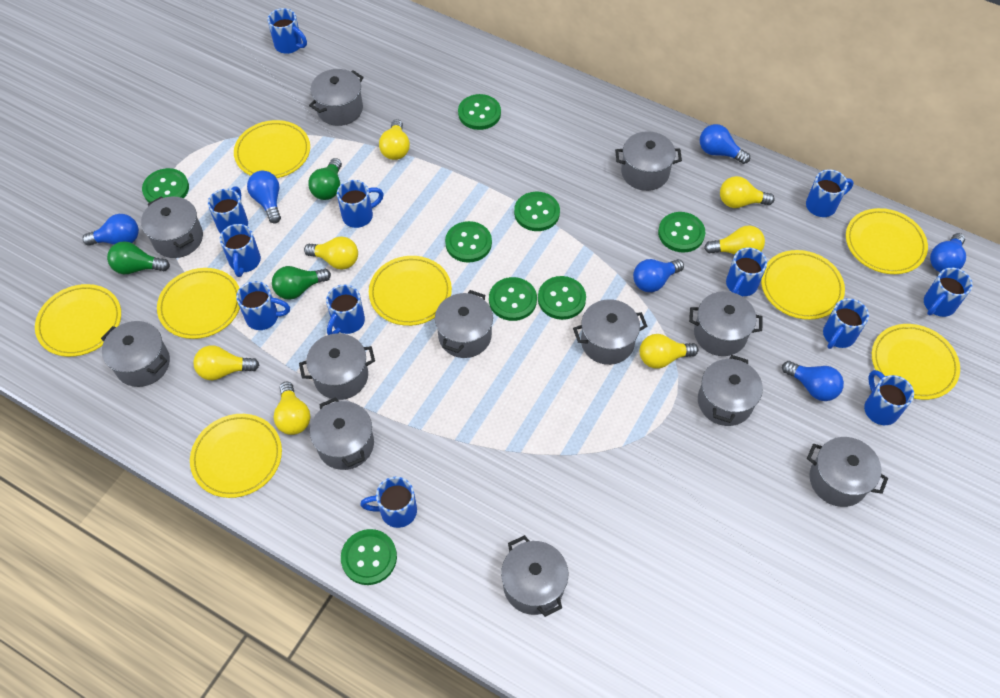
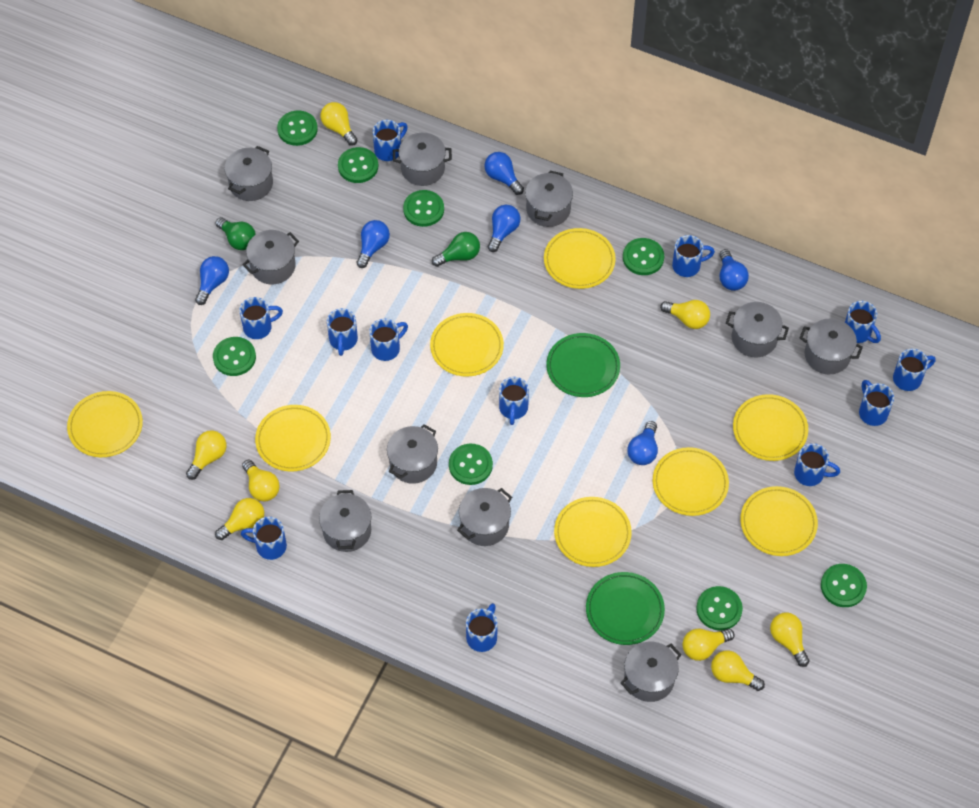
green light bulb: 3 -> 2
green plate: 0 -> 2
grey pot: 12 -> 10
yellow light bulb: 7 -> 8

